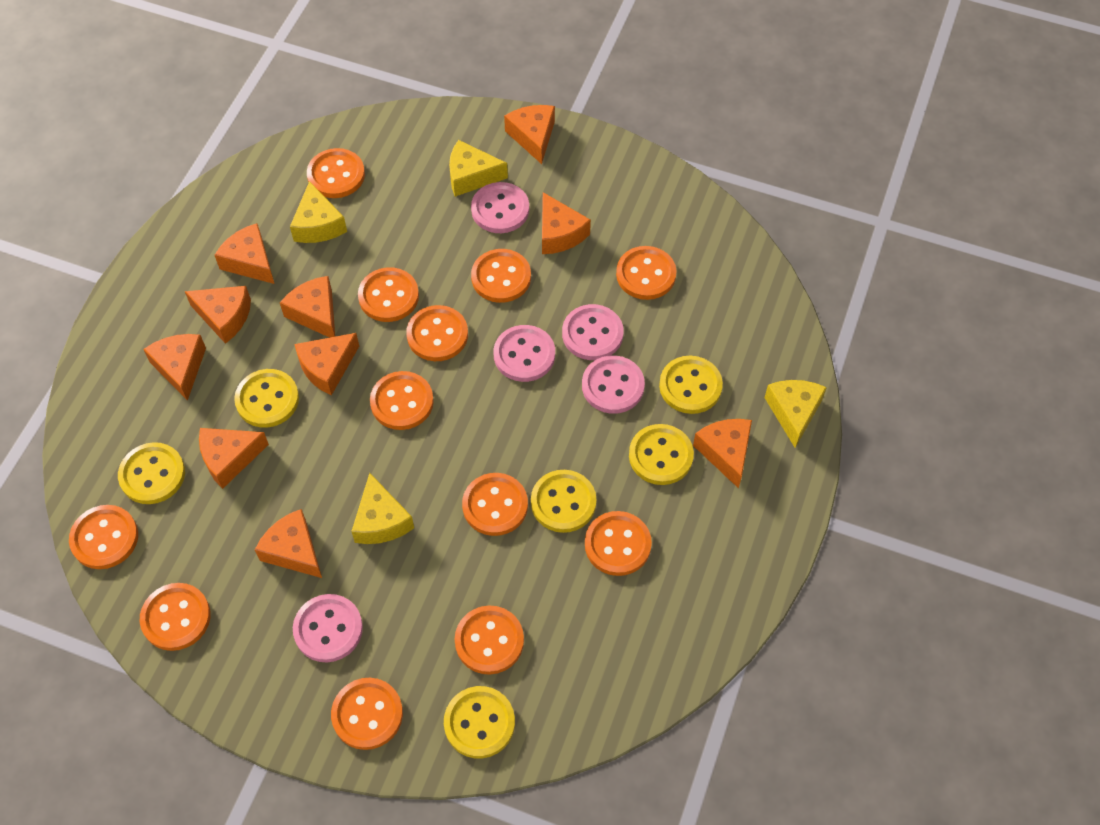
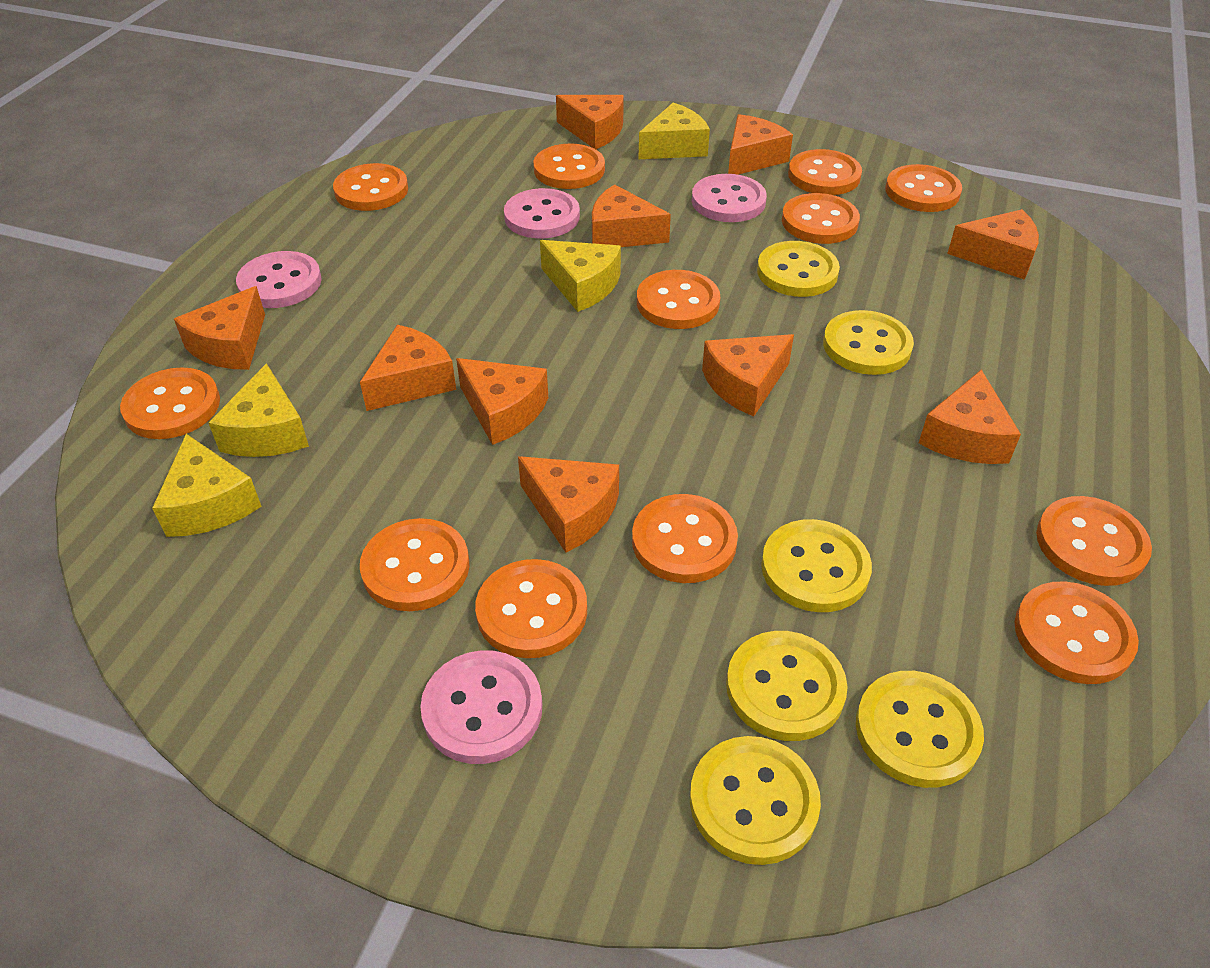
pink button: 5 -> 4

